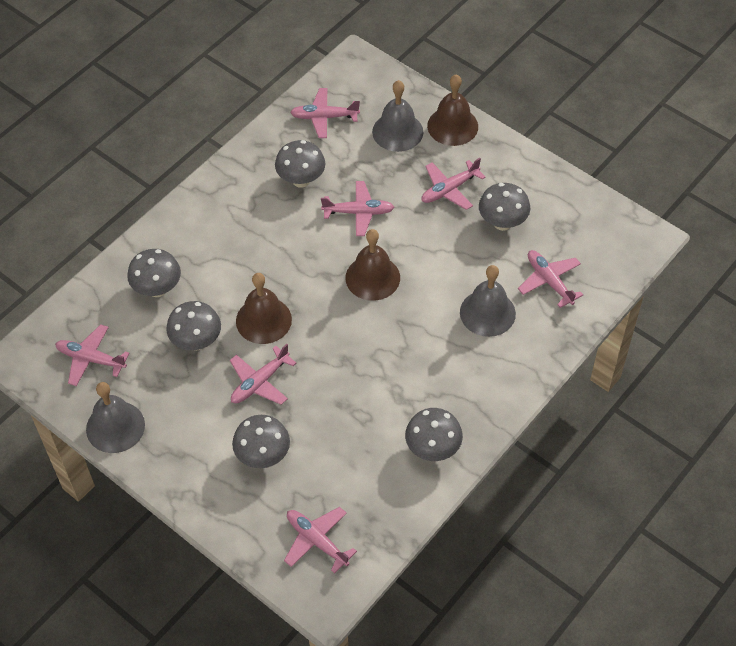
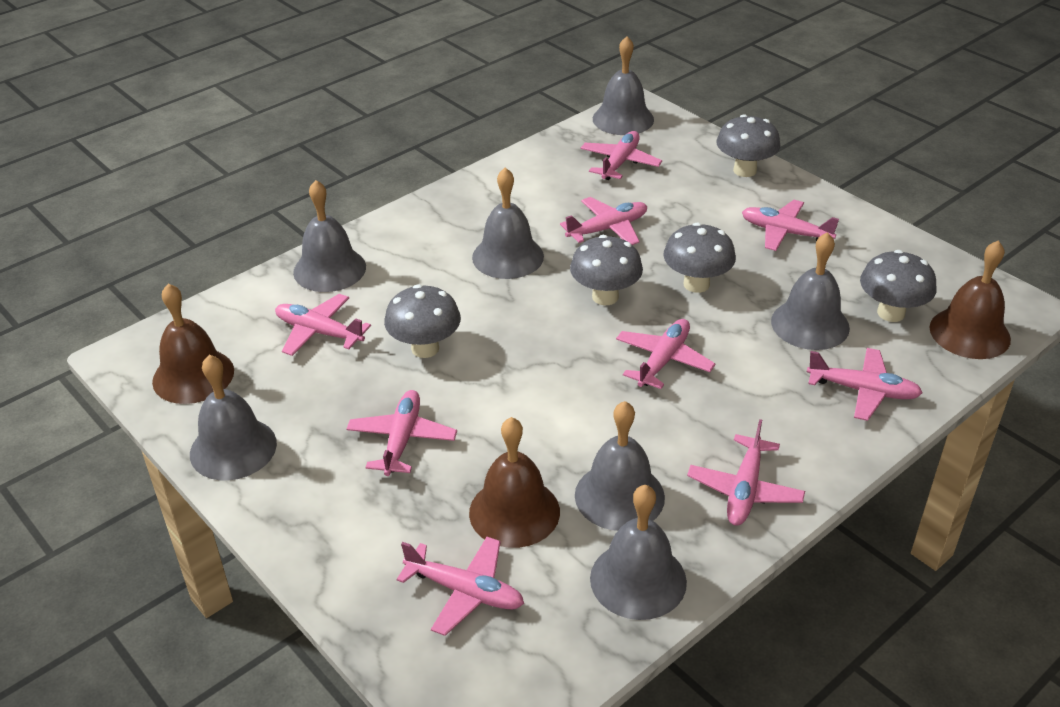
grey bell: 3 -> 7
grey mushroom: 6 -> 5
pink plane: 7 -> 9

